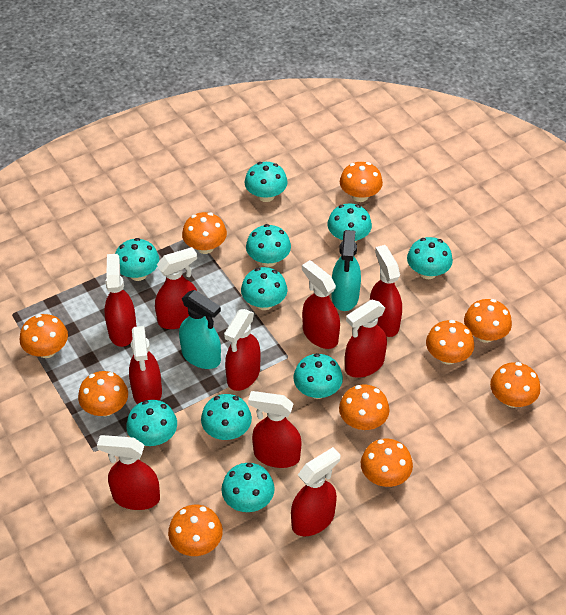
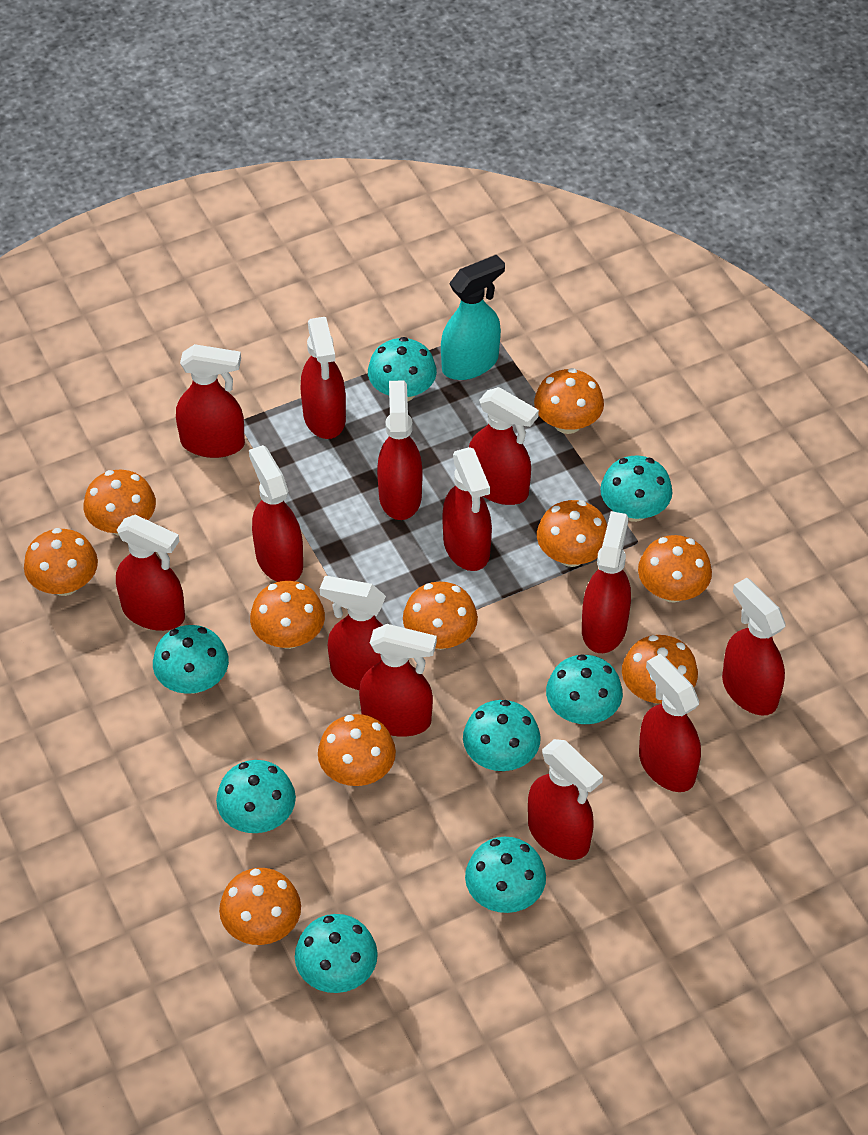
red spray bottle: 10 -> 13
turquoise mushroom: 10 -> 8
turquoise spray bottle: 2 -> 1

